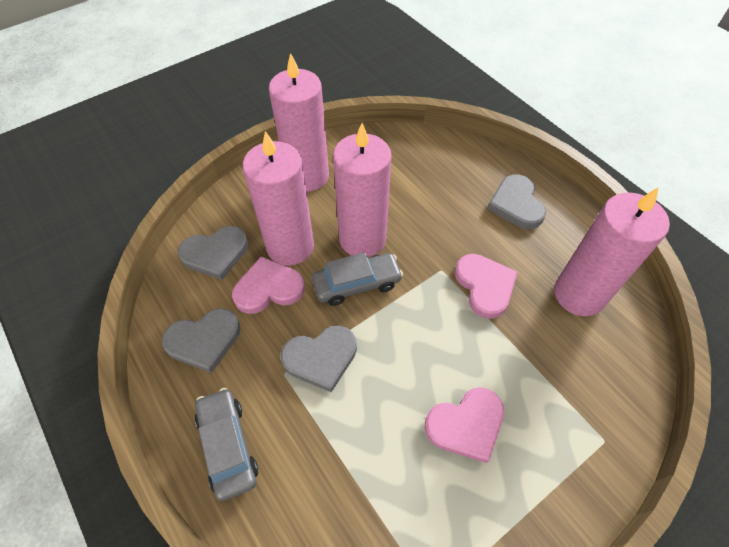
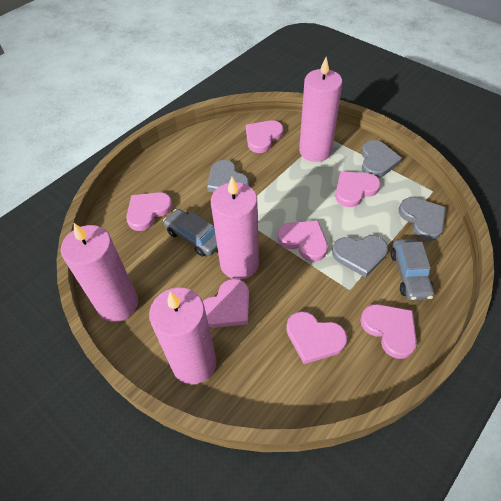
pink heart: 3 -> 7

